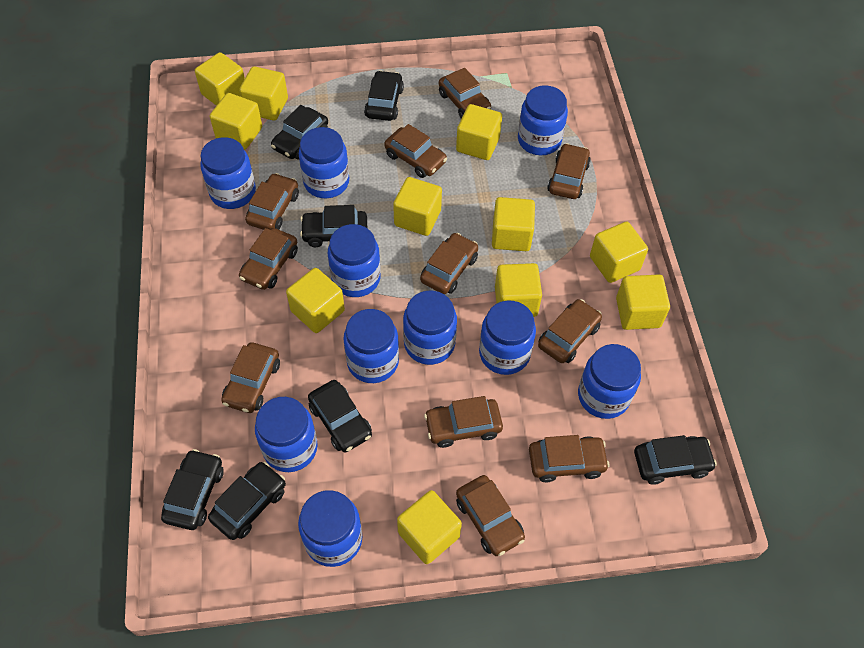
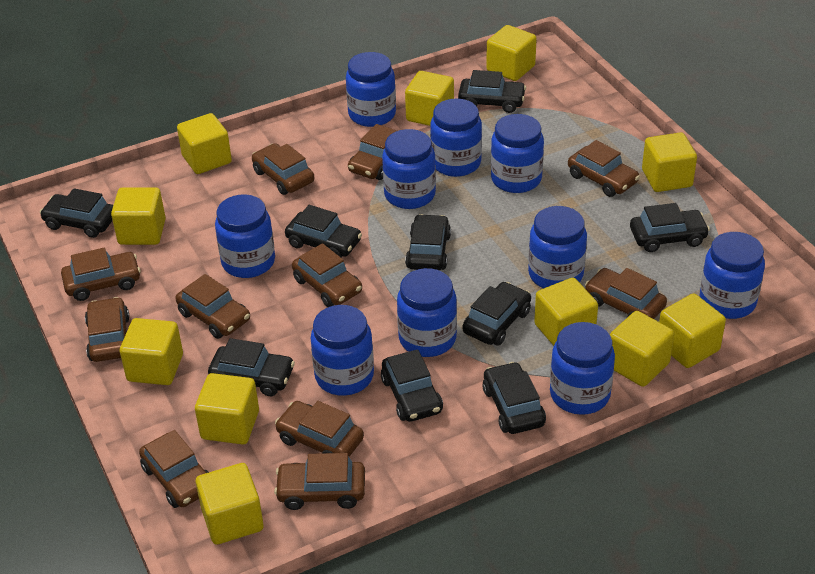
black car: 7 -> 9

